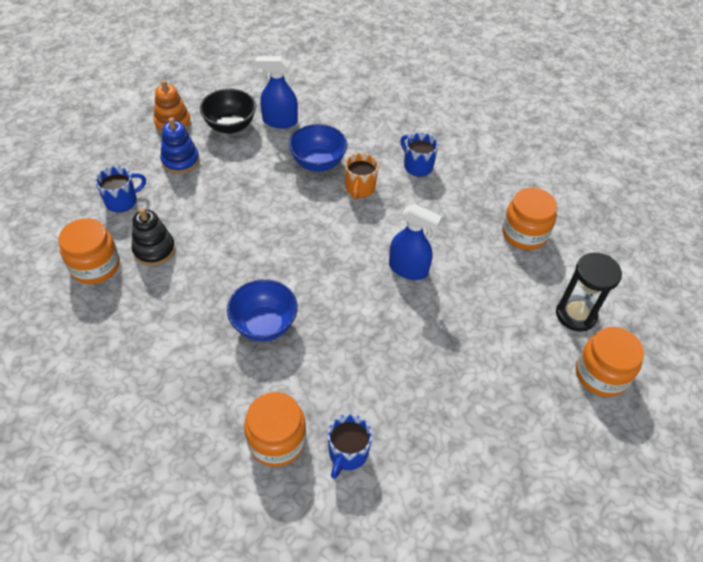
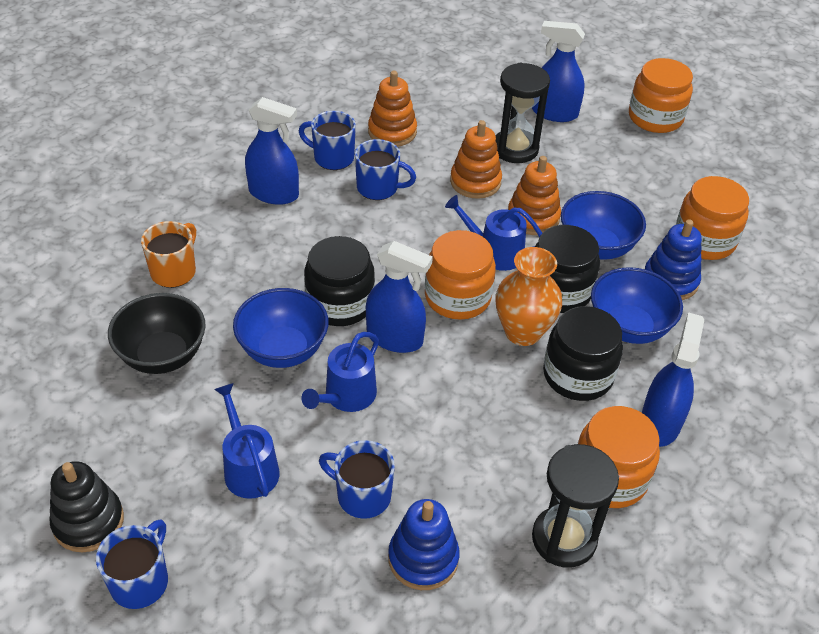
black hourglass: 1 -> 2
black jar: 0 -> 3
blue bowl: 2 -> 3
blue mug: 3 -> 4
blue spray bottle: 2 -> 4
blue stacking toy: 1 -> 2
blue watering can: 0 -> 3
orange stacking toy: 1 -> 3
orange vase: 0 -> 1

